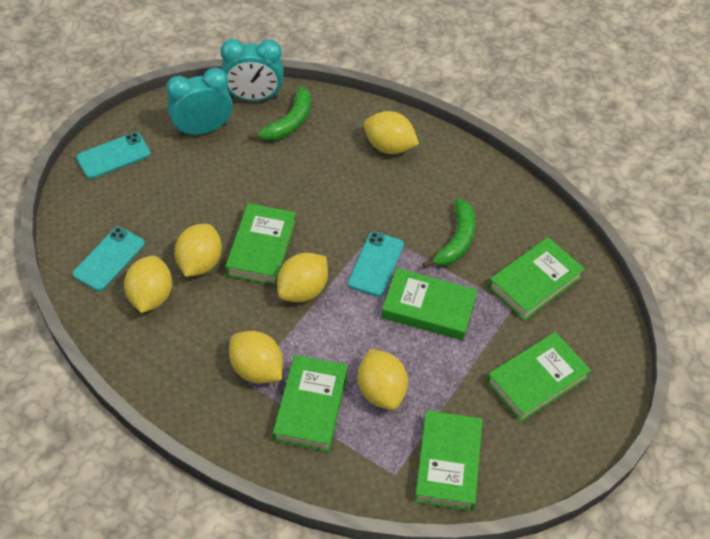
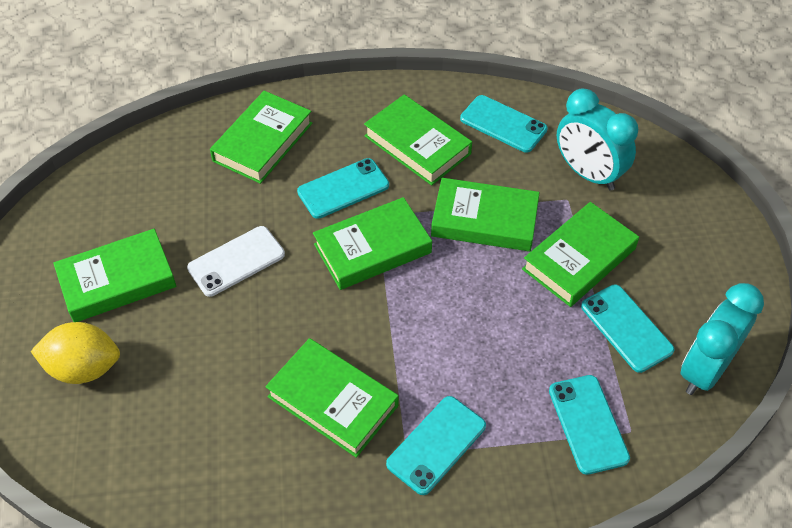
green banana: 2 -> 0
green book: 6 -> 7
turquoise phone: 3 -> 5
white phone: 0 -> 1
yellow lemon: 6 -> 1

